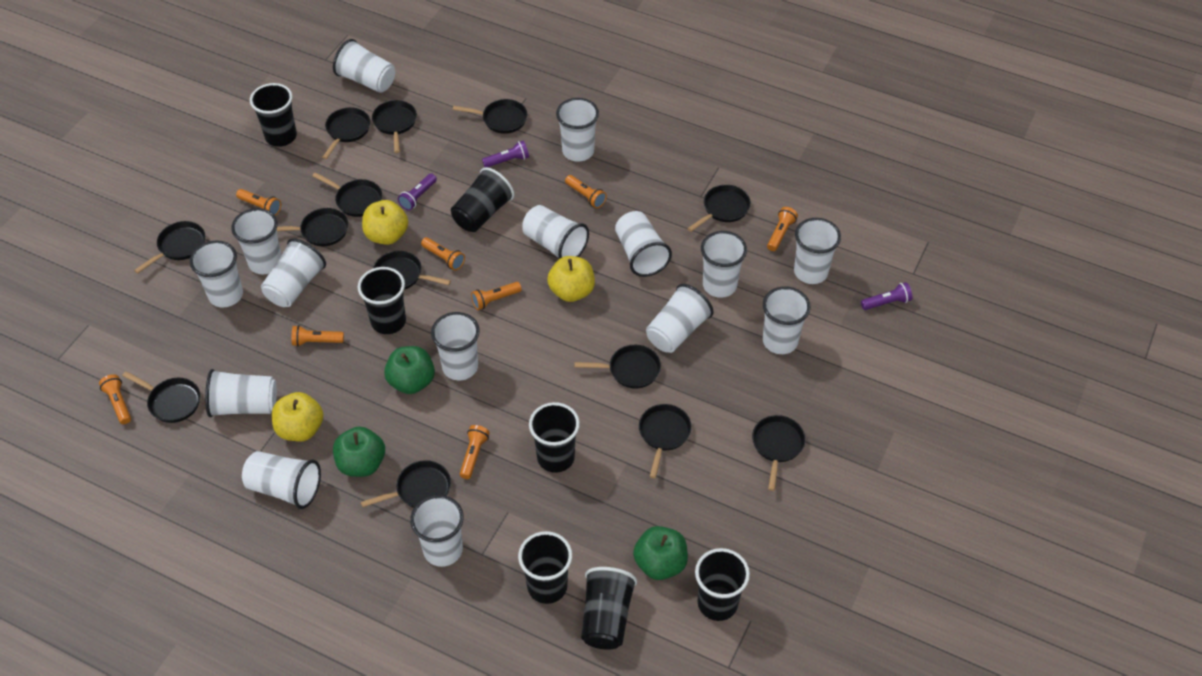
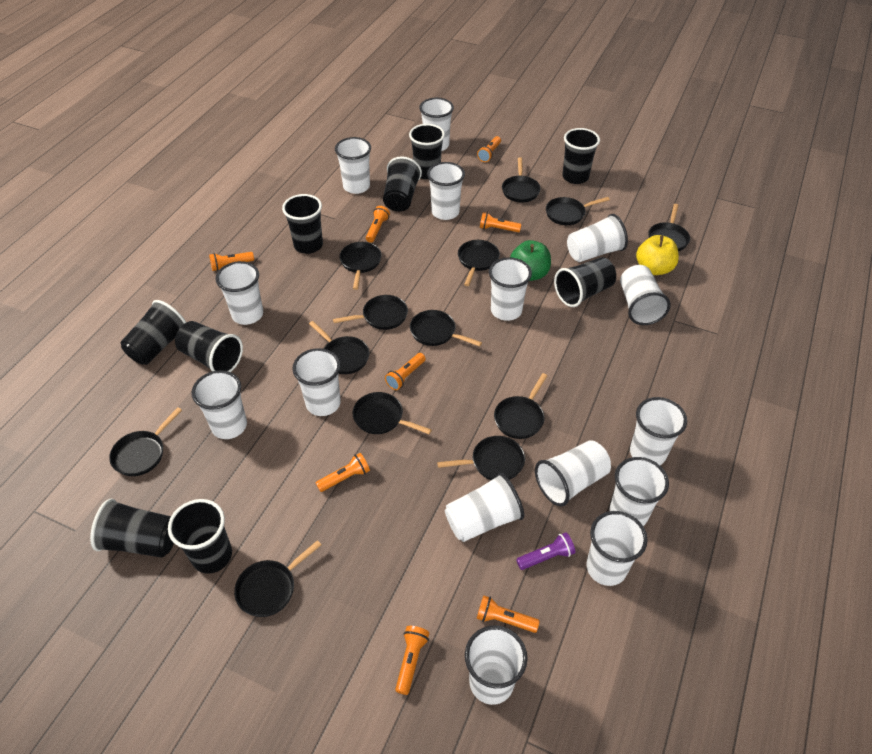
black cup: 7 -> 9
green apple: 3 -> 1
purple flashlight: 3 -> 1
yellow apple: 3 -> 1

